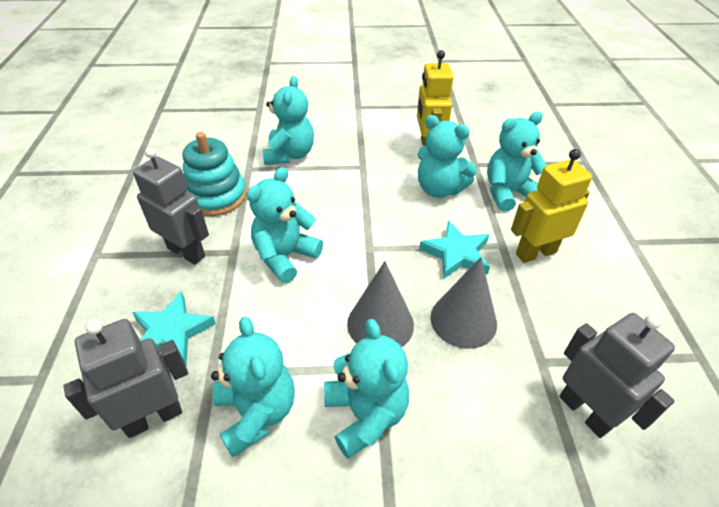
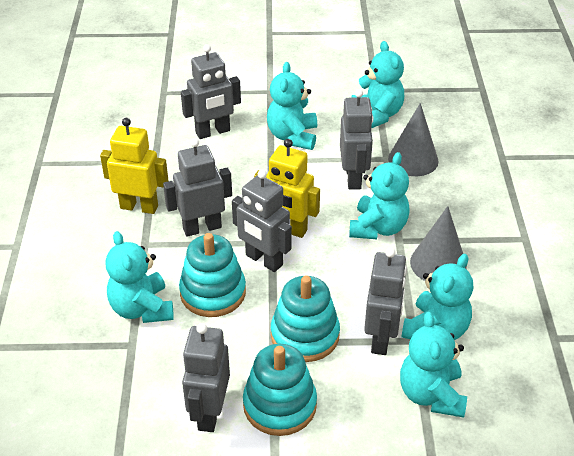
grey robot: 3 -> 6
turquoise stacking toy: 1 -> 3
turquoise star: 2 -> 0

